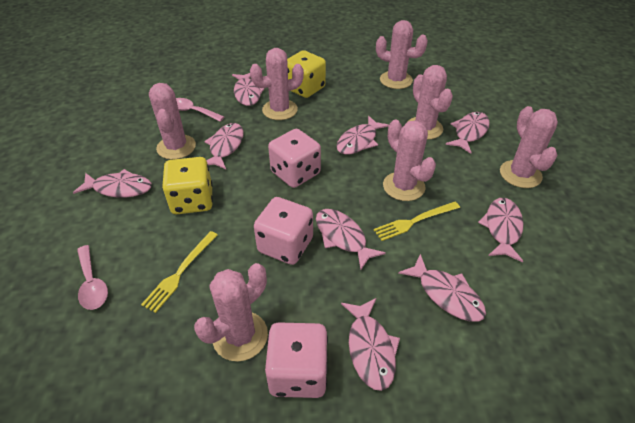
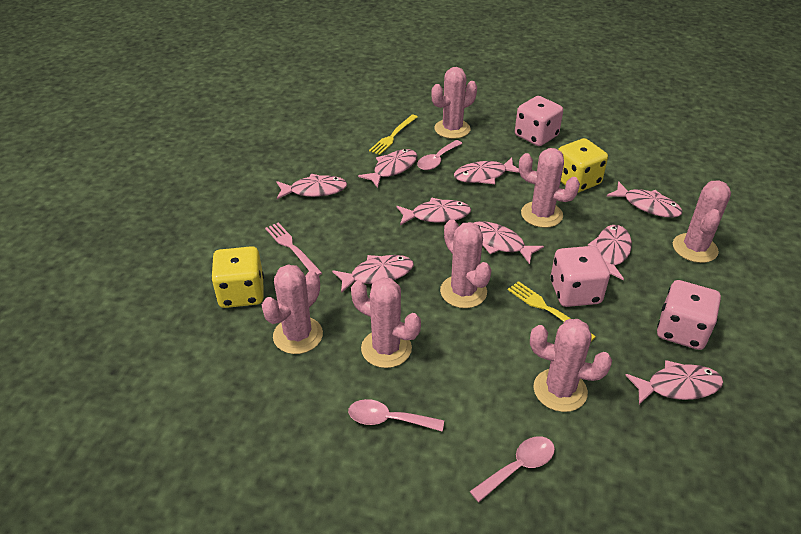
pink fork: 0 -> 1
pink spoon: 2 -> 3

